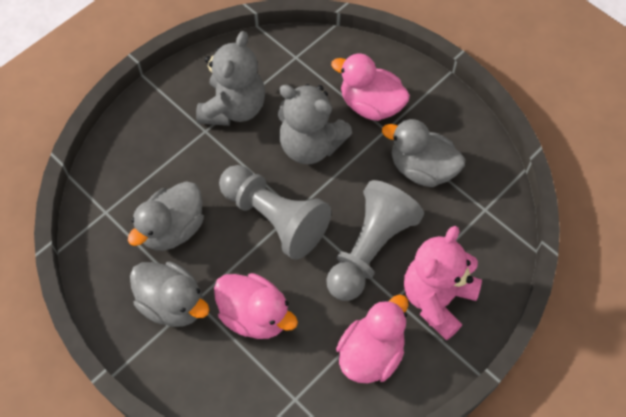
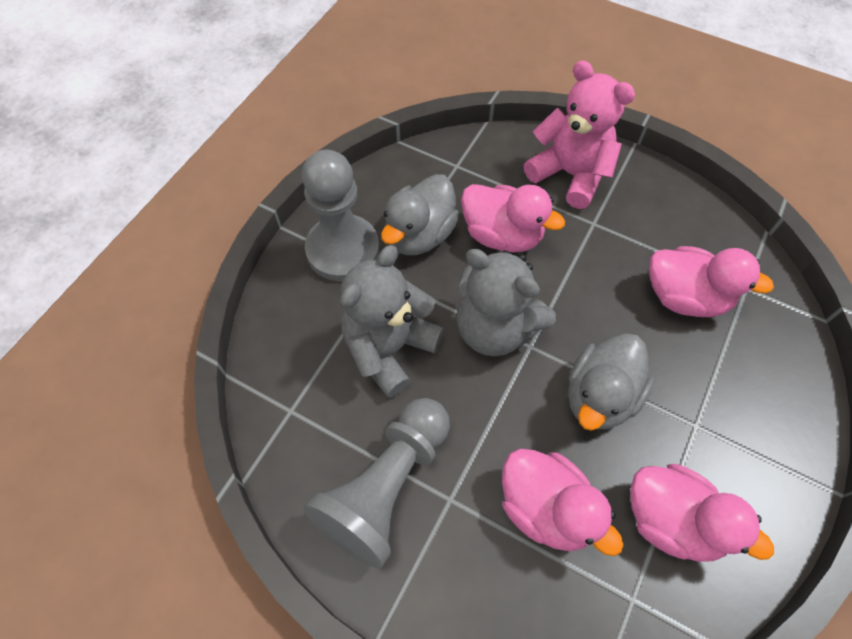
grey duck: 3 -> 2
pink duck: 3 -> 4

